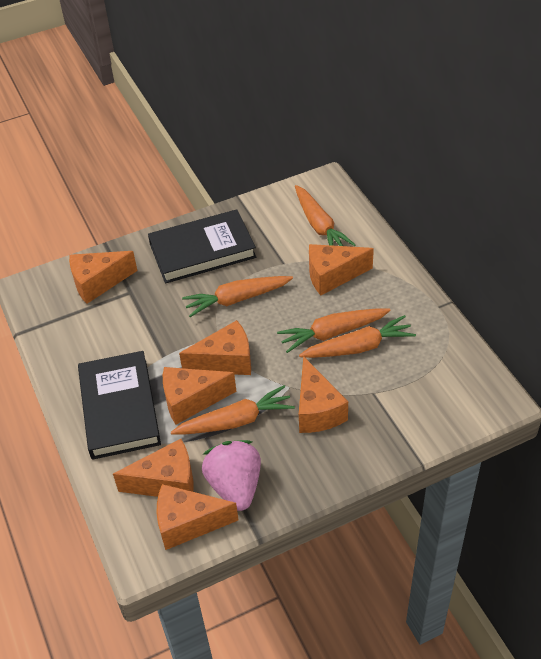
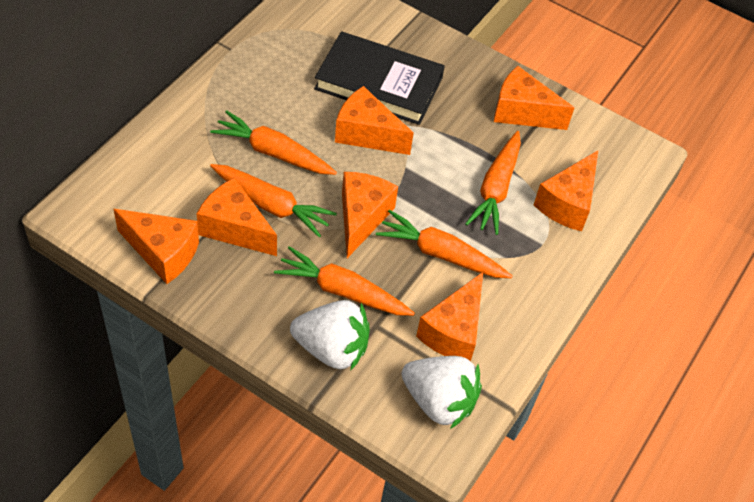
black book: 2 -> 1
pink strawberry: 1 -> 0
white strawberry: 0 -> 2

